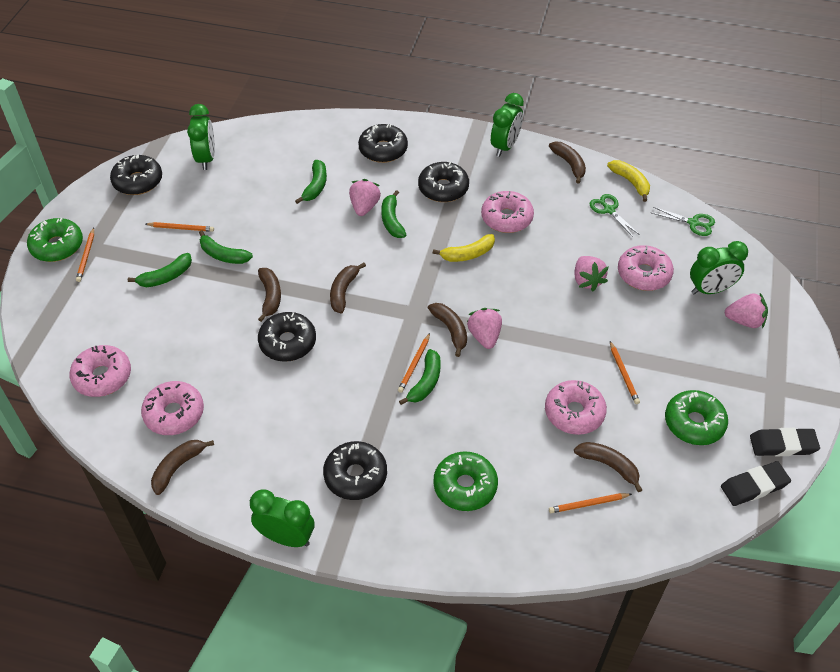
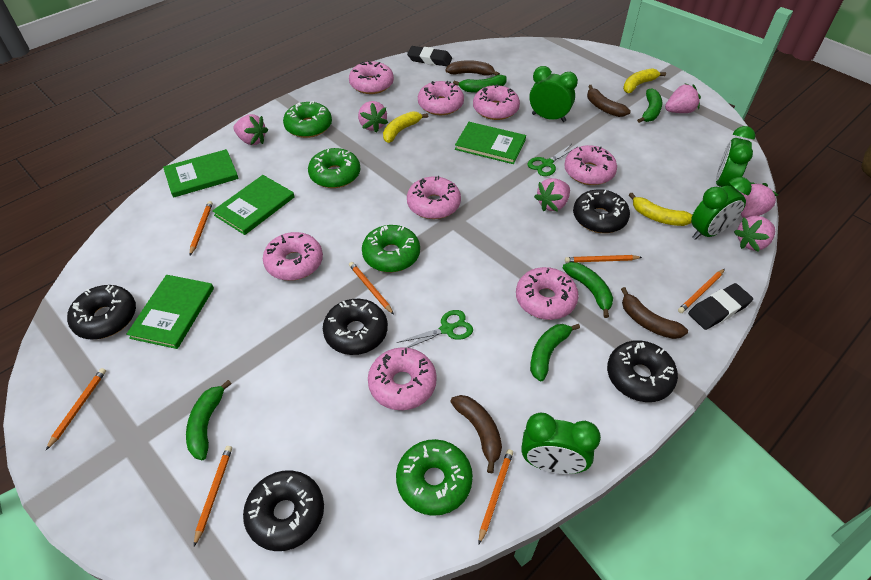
brown banana: 6 -> 4
green book: 0 -> 4
green donut: 3 -> 4
orange pencil: 5 -> 7
pink donut: 5 -> 8
pink strawberry: 4 -> 6
yellow banana: 2 -> 3

